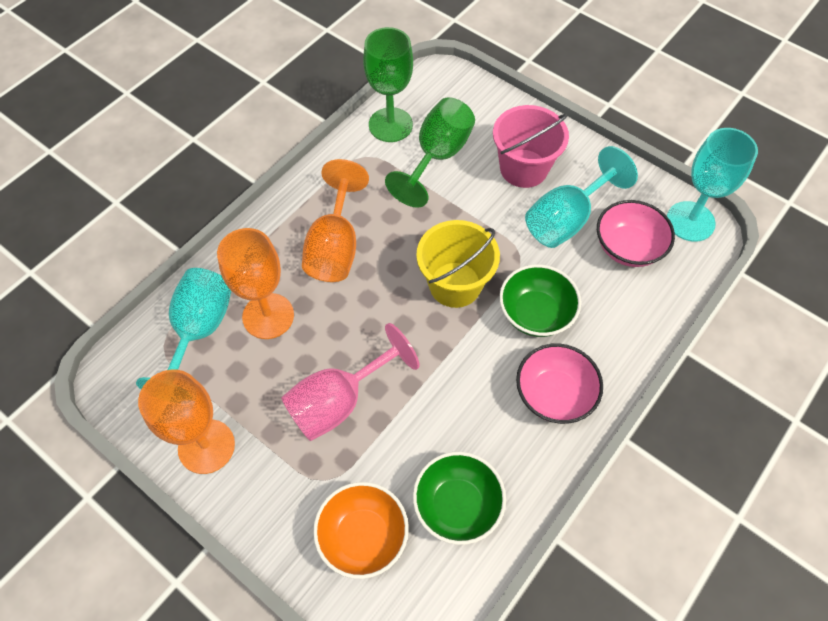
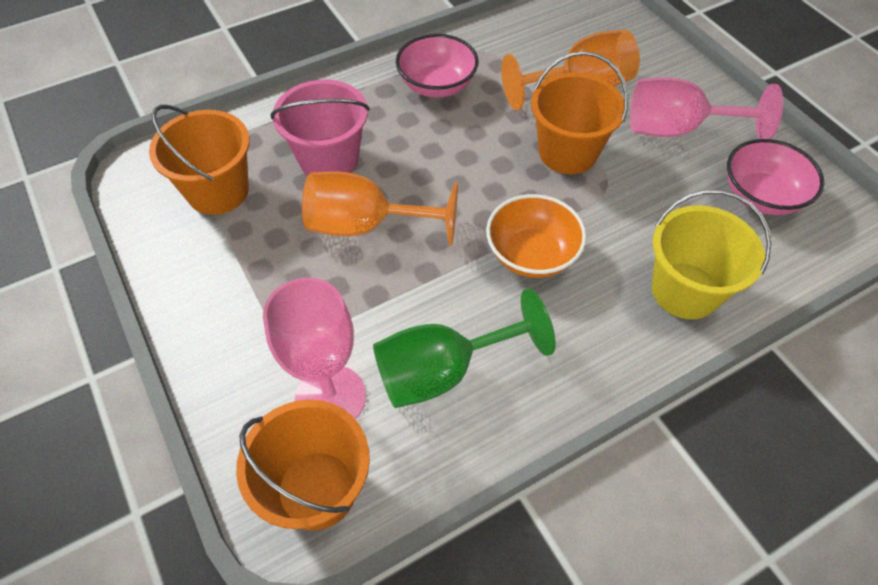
green bowl: 2 -> 0
green goblet: 2 -> 1
orange bucket: 0 -> 3
orange goblet: 3 -> 2
pink goblet: 1 -> 2
turquoise goblet: 3 -> 0

